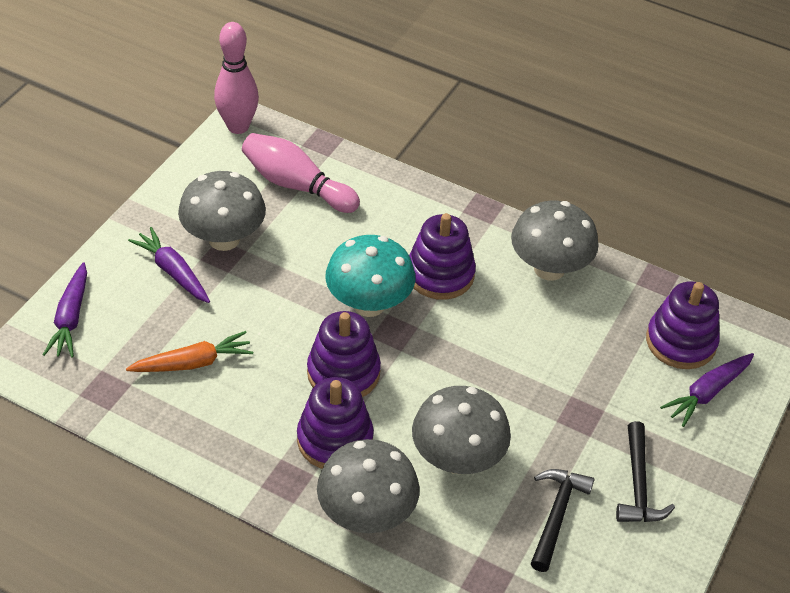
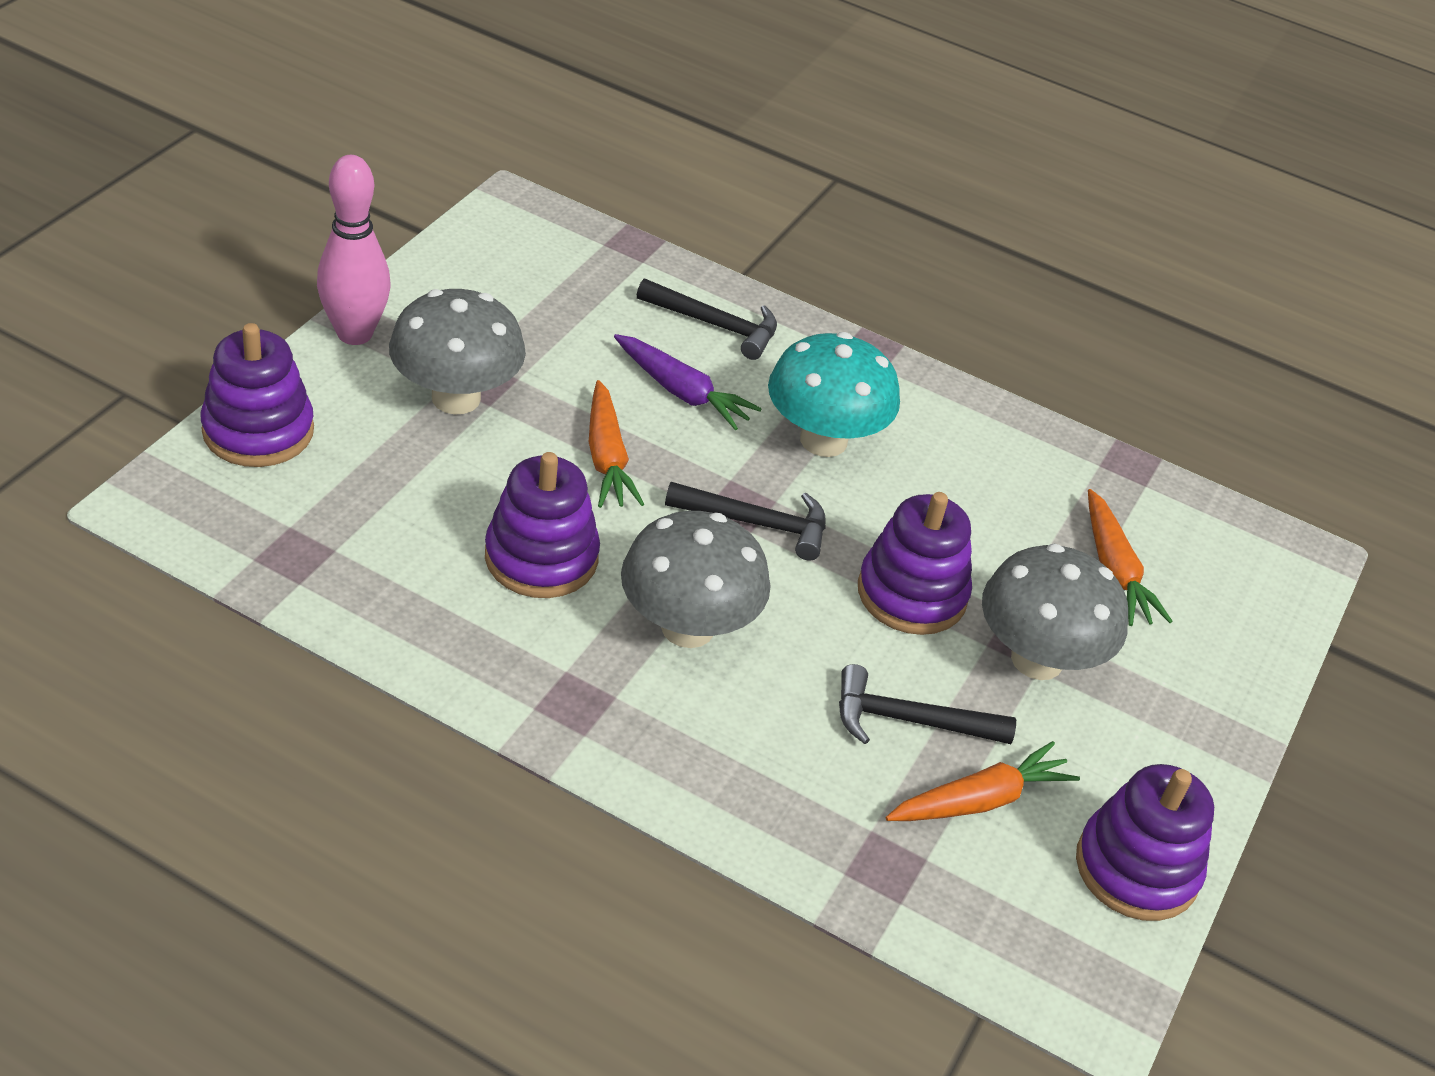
black hammer: 2 -> 3
grey mushroom: 4 -> 3
orange carrot: 1 -> 3
pink bowling pin: 2 -> 1
purple carrot: 3 -> 1

